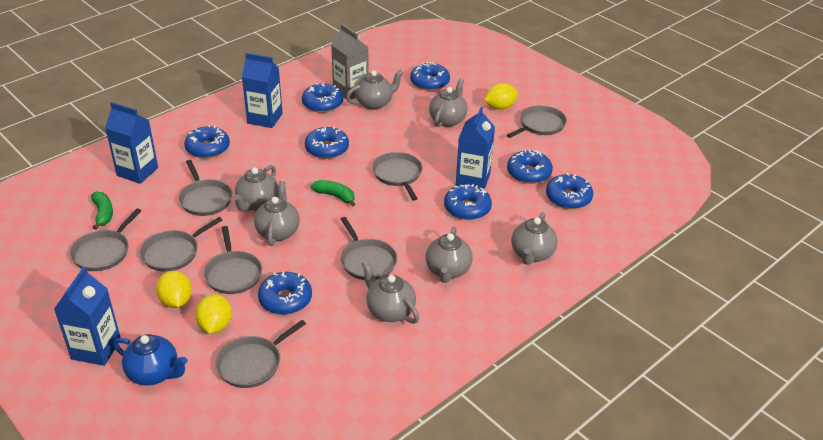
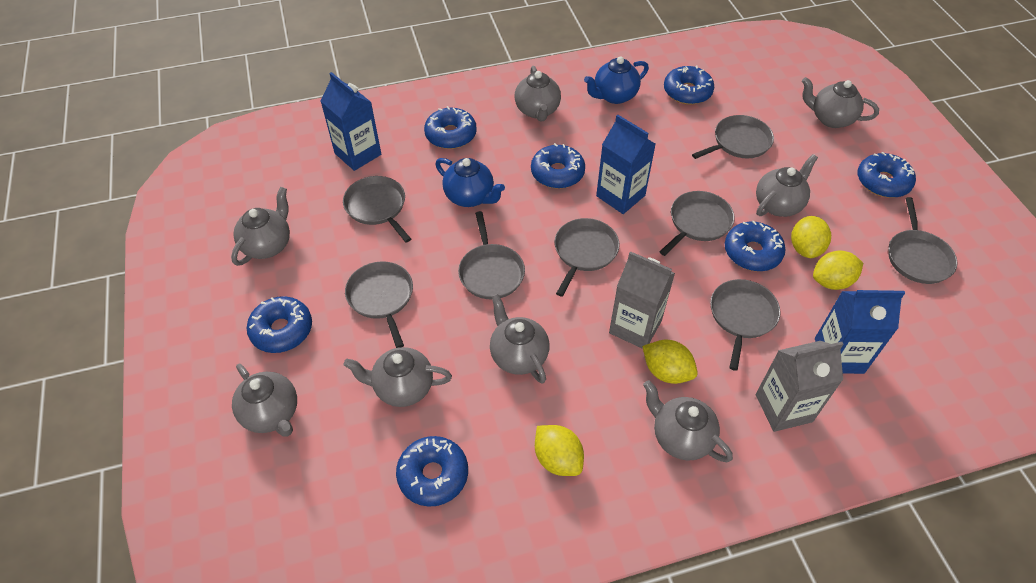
blue carton: 4 -> 3
blue donut: 8 -> 7
blue teapot: 1 -> 2
green banana: 2 -> 0
grey carton: 1 -> 2
grey teapot: 7 -> 8
yellow lemon: 3 -> 4

